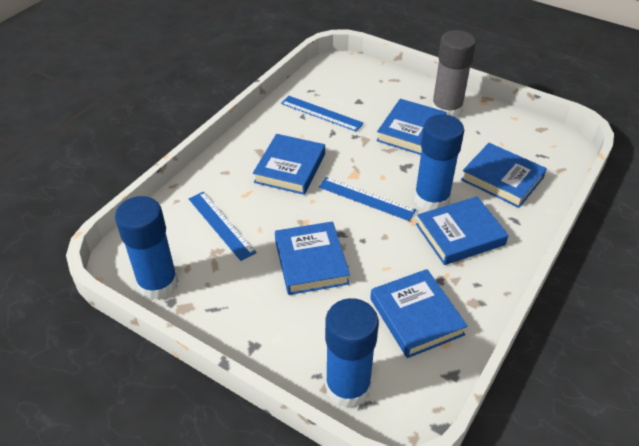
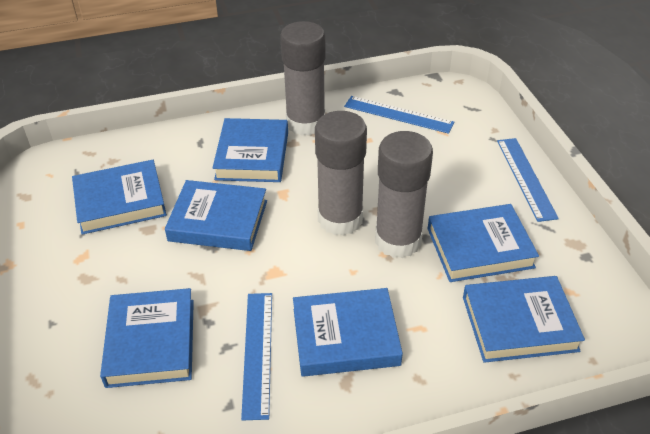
blue book: 6 -> 7
blue glue stick: 3 -> 0
grey glue stick: 1 -> 3

